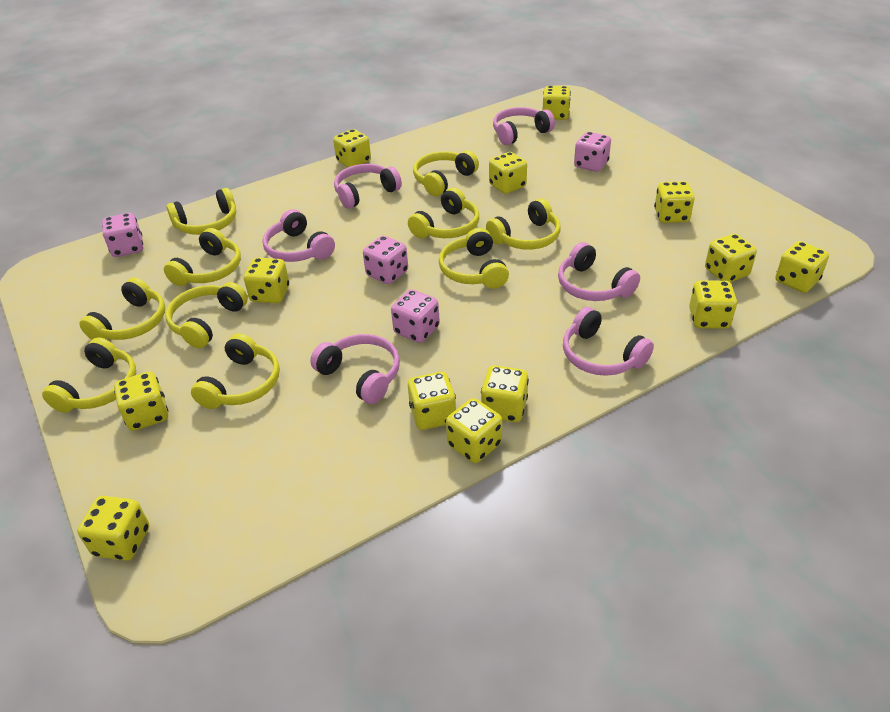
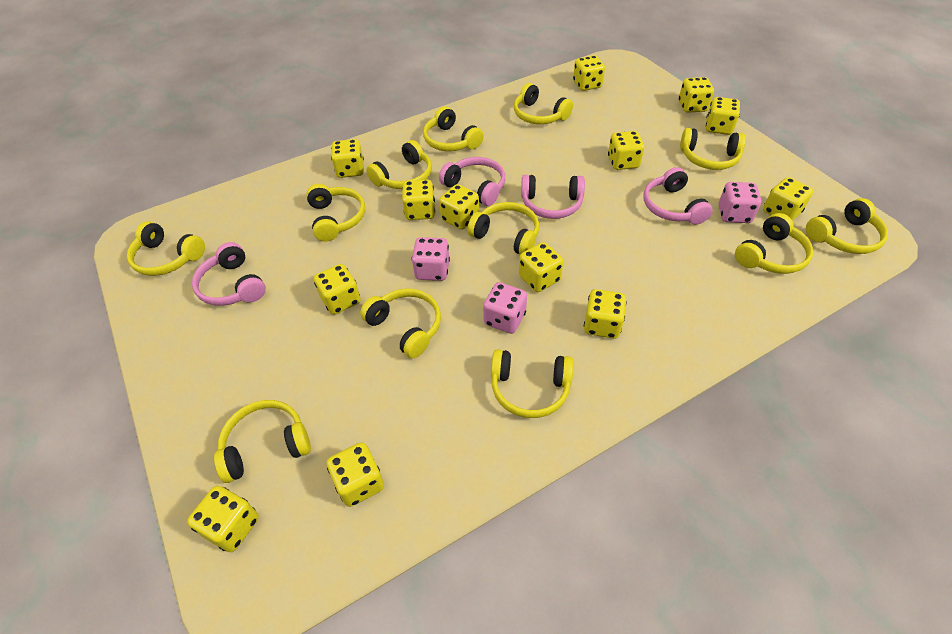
pink dice: 4 -> 3
pink headphones: 6 -> 4
yellow headphones: 10 -> 12

